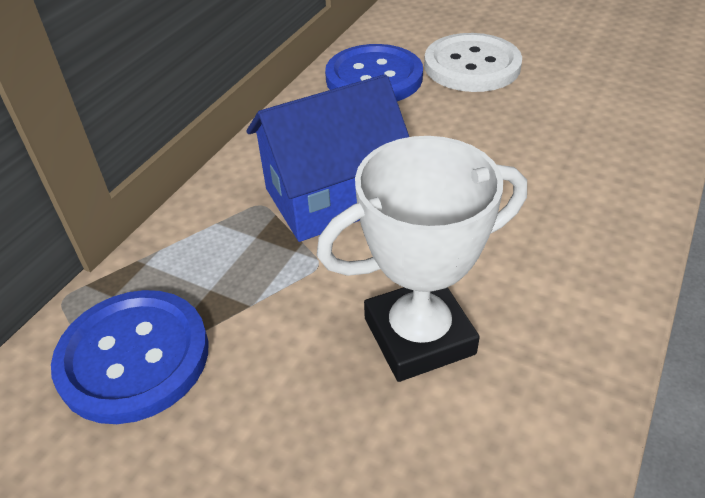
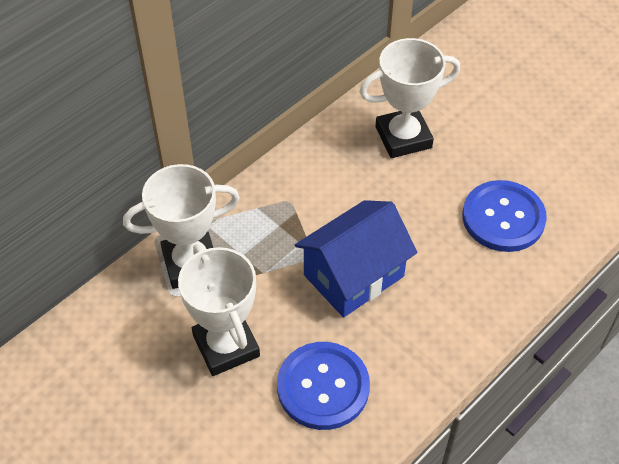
white button: 1 -> 0
white trophy: 1 -> 3

